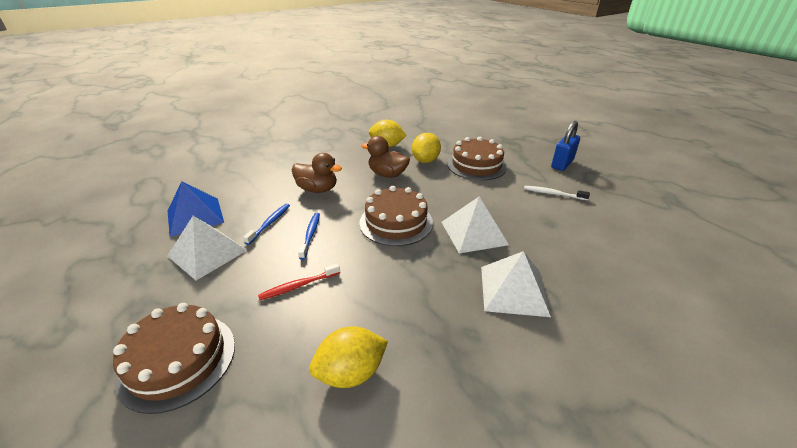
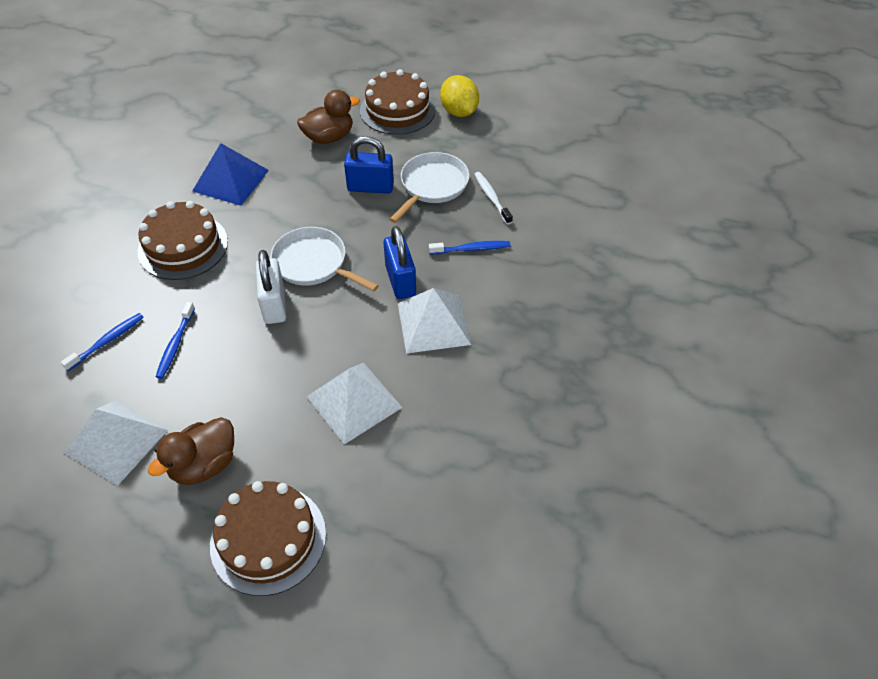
blue padlock: 1 -> 2
blue toothbrush: 2 -> 3
red toothbrush: 1 -> 0
white padlock: 0 -> 1
white pan: 0 -> 2
yellow lemon: 3 -> 1

